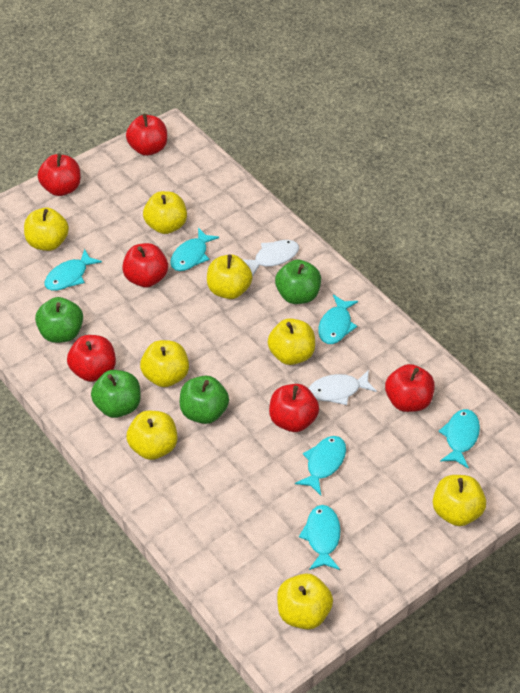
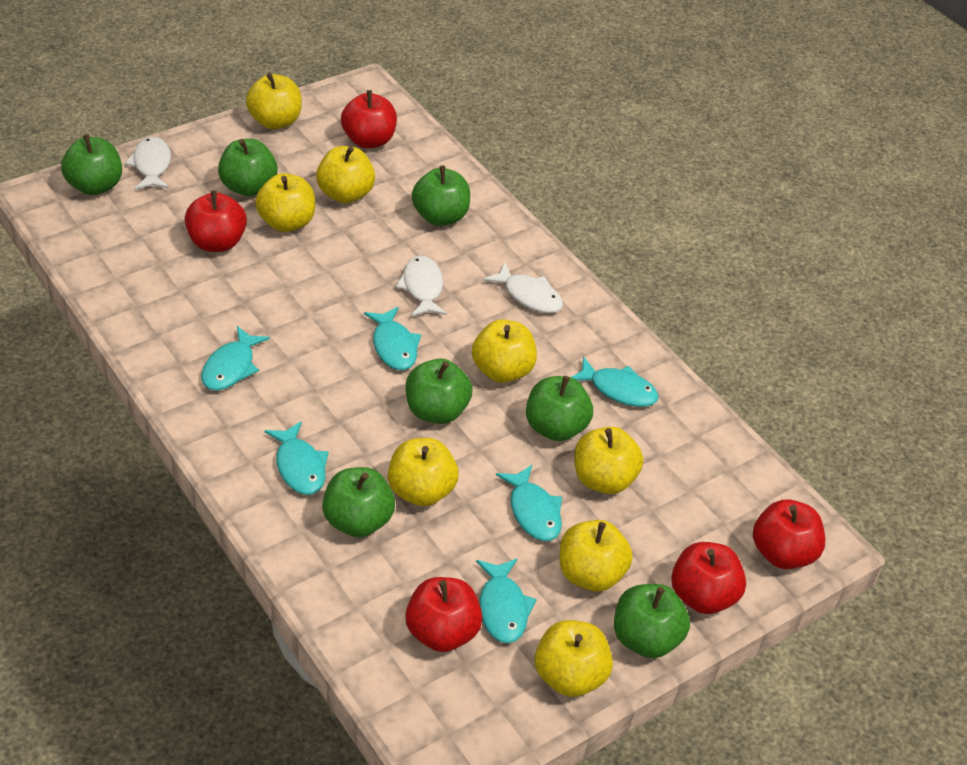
green apple: 4 -> 7
red apple: 6 -> 5
white fish: 2 -> 3

